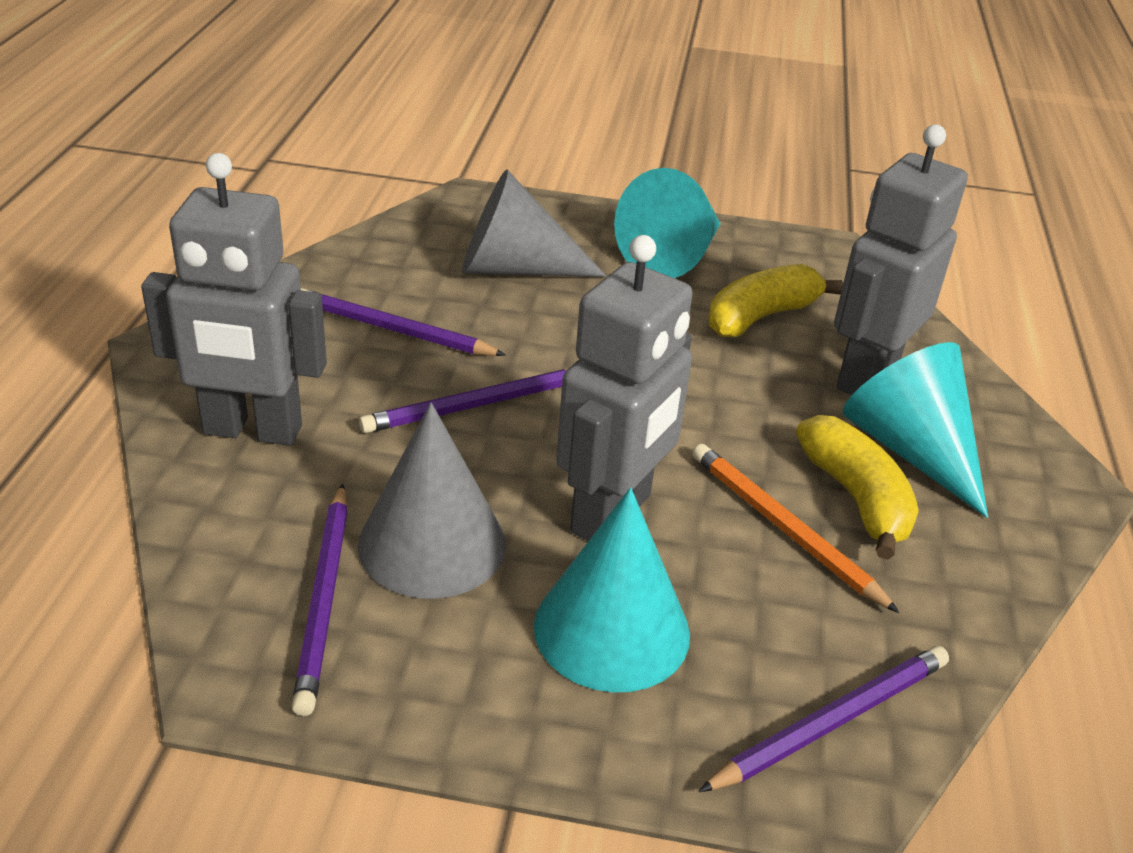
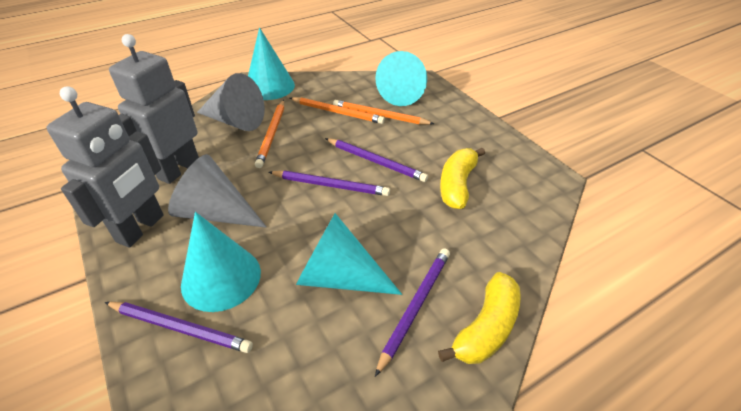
grey robot: 3 -> 2
orange pencil: 1 -> 3
turquoise cone: 3 -> 4

